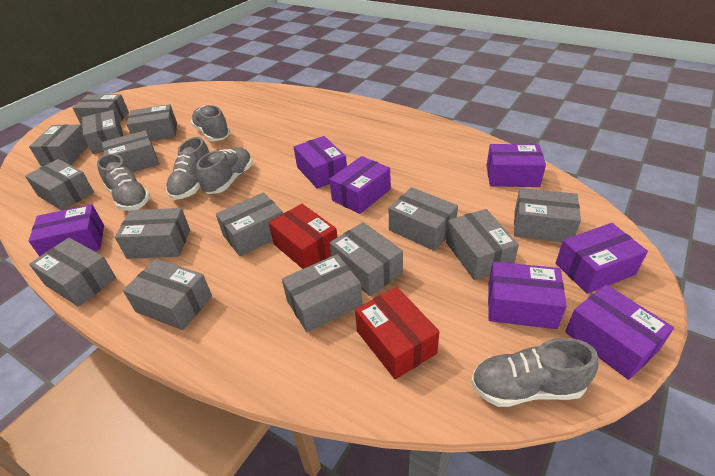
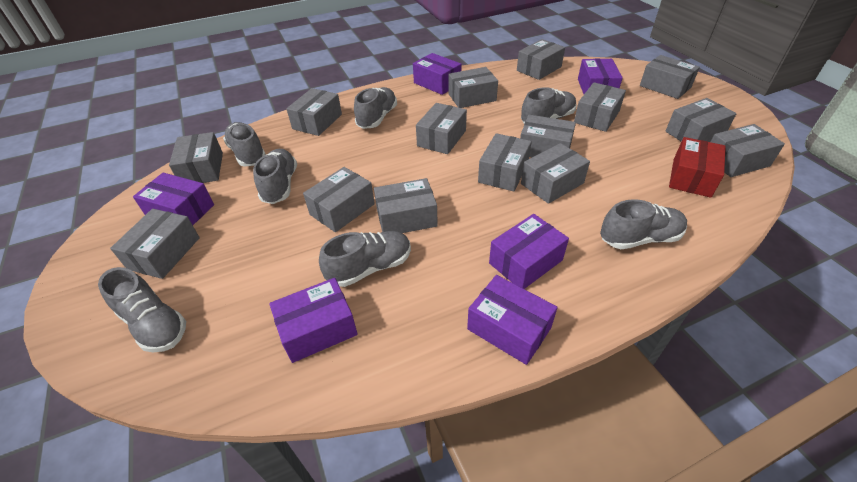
grey shoe: 5 -> 7
purple box: 7 -> 6
red box: 2 -> 1

